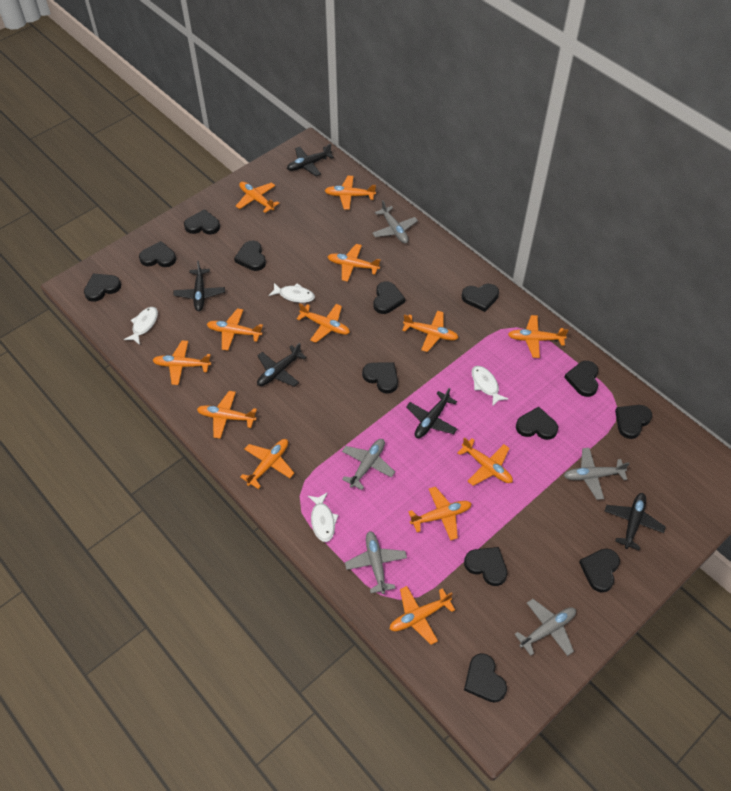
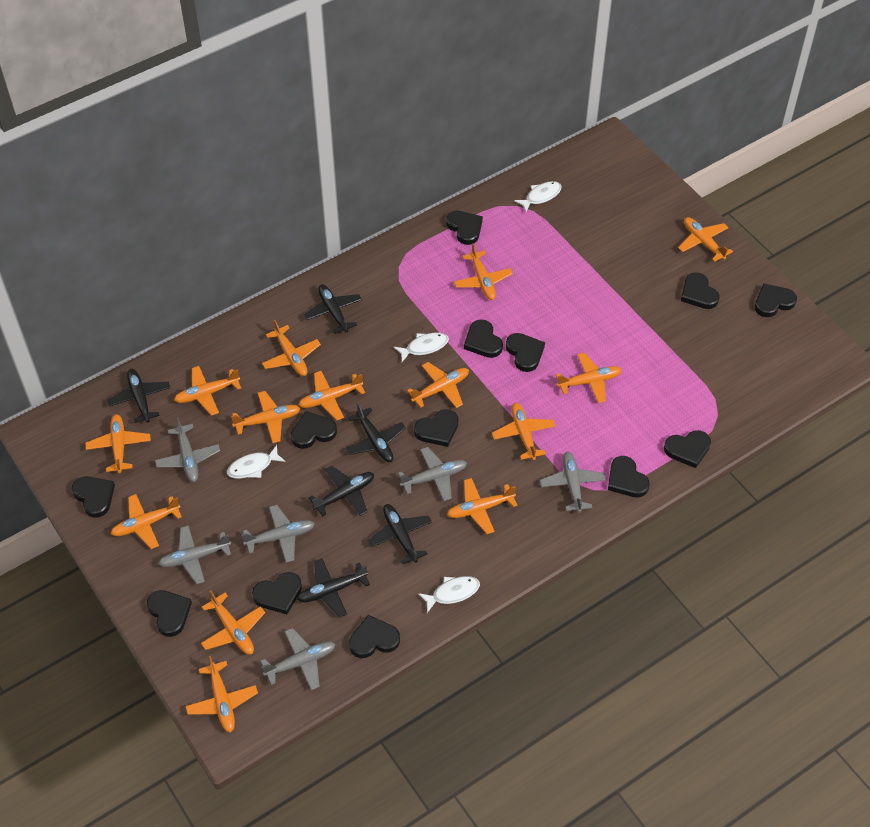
black plane: 5 -> 6
grey plane: 5 -> 6
orange plane: 13 -> 14

